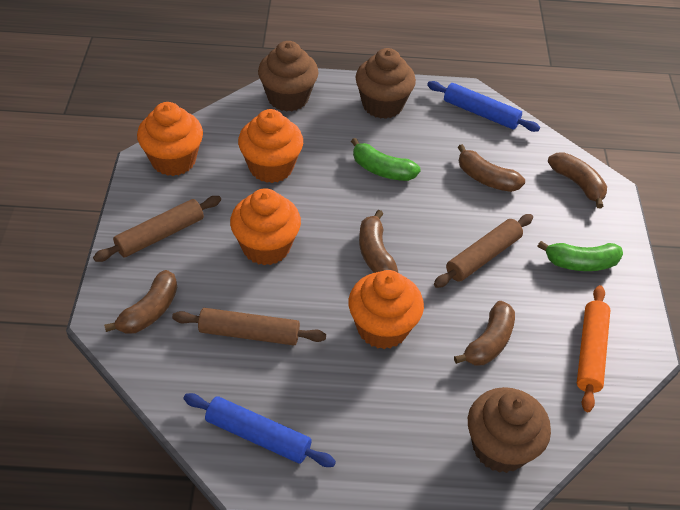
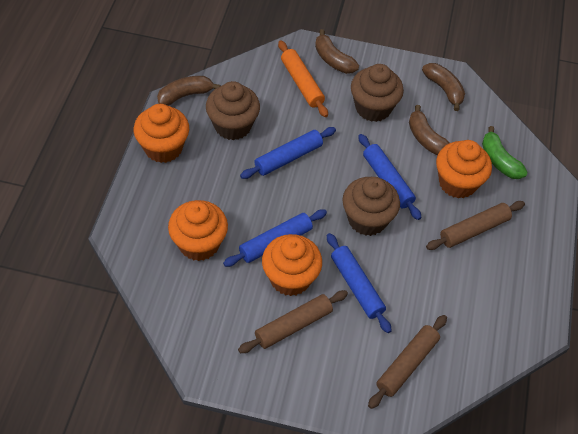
blue rolling pin: 2 -> 4
brown banana: 5 -> 4
green banana: 2 -> 1

